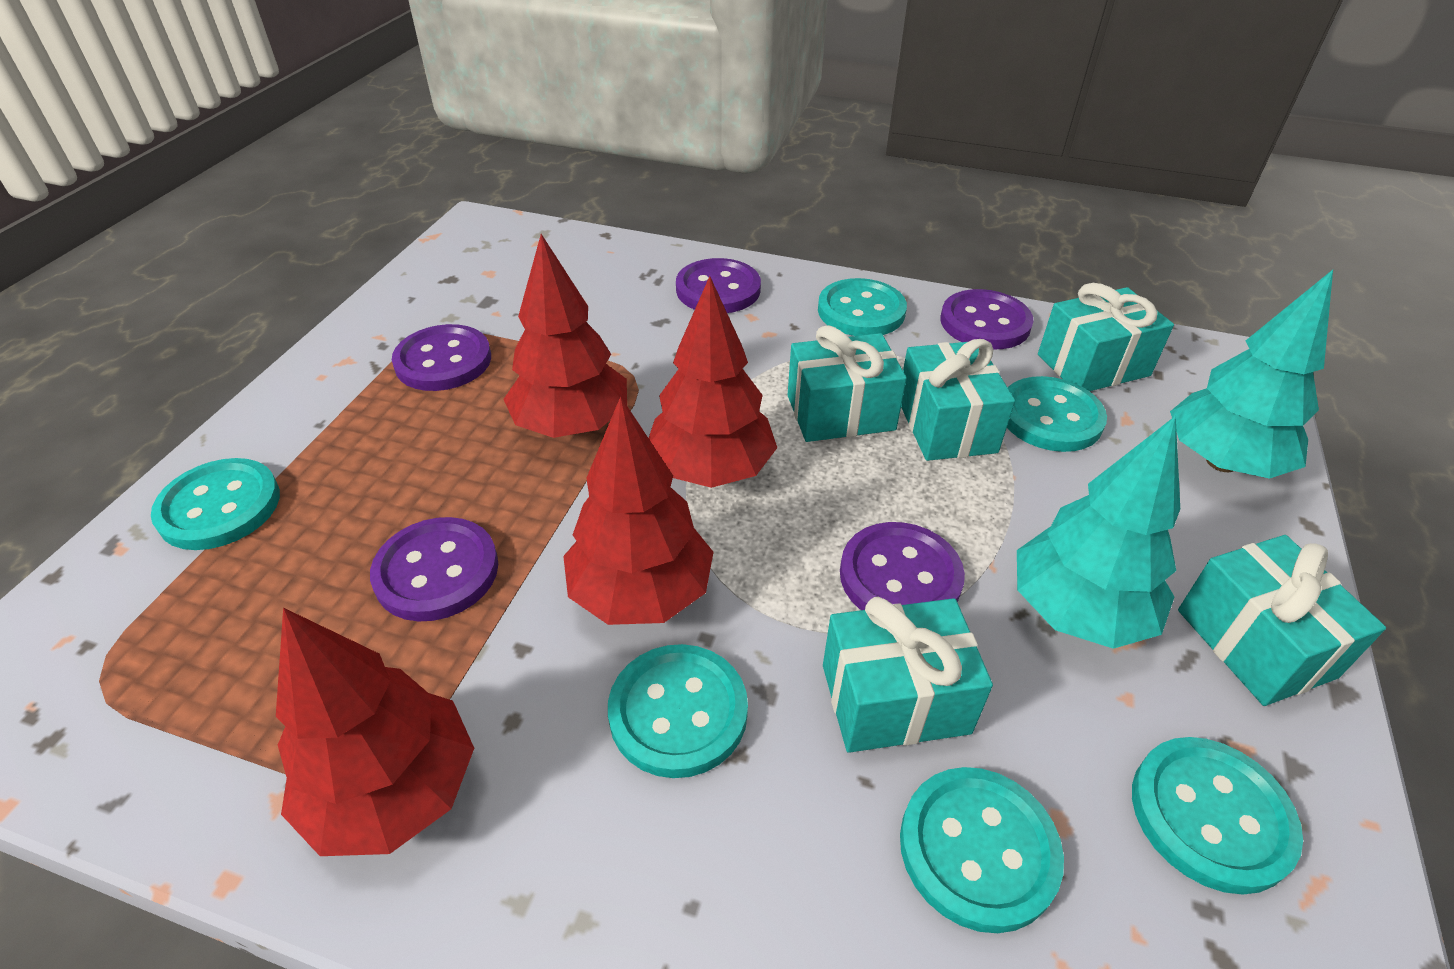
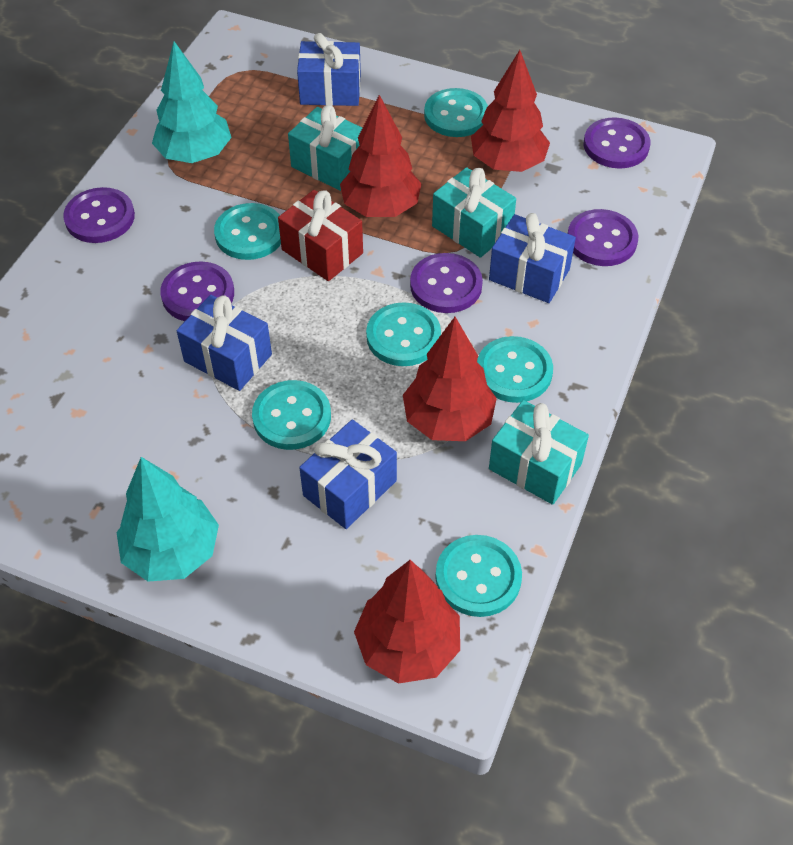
blue gift: 0 -> 4
red gift: 0 -> 1
turquoise gift: 5 -> 3

